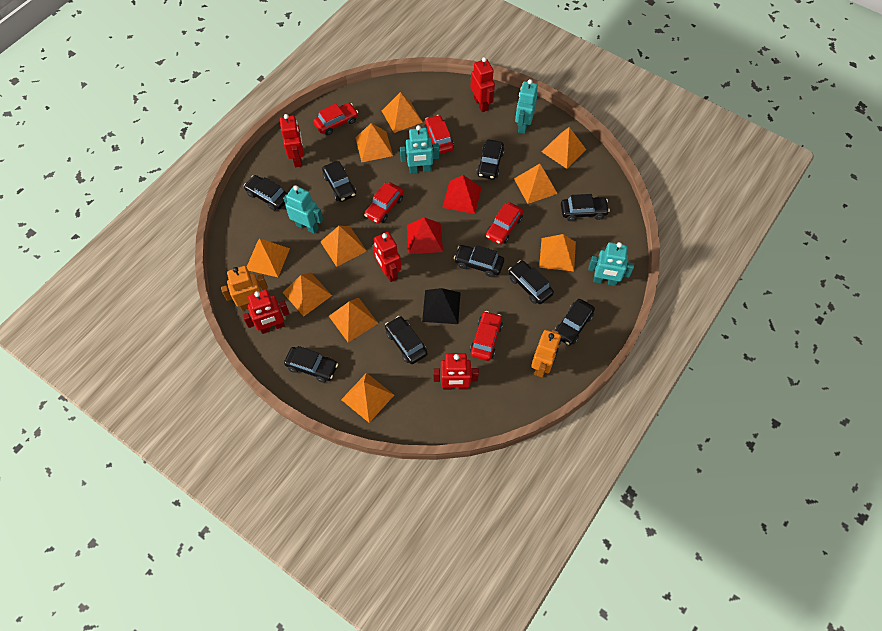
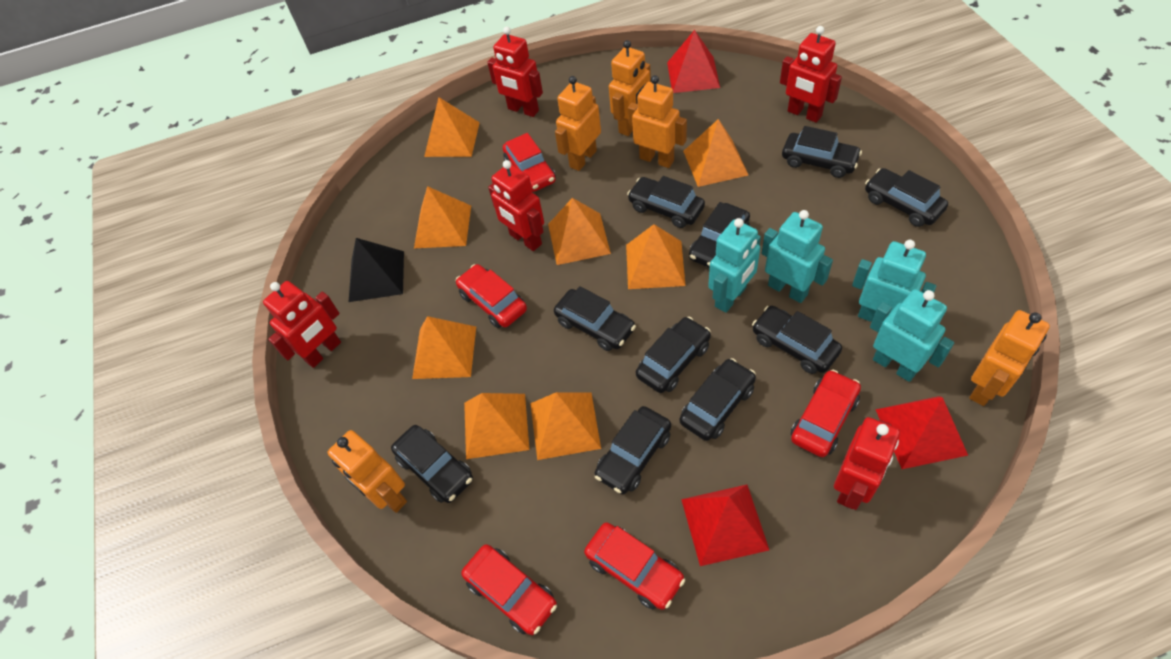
black car: 9 -> 10
orange pyramid: 10 -> 8
orange robot: 2 -> 5
red pyramid: 2 -> 3

